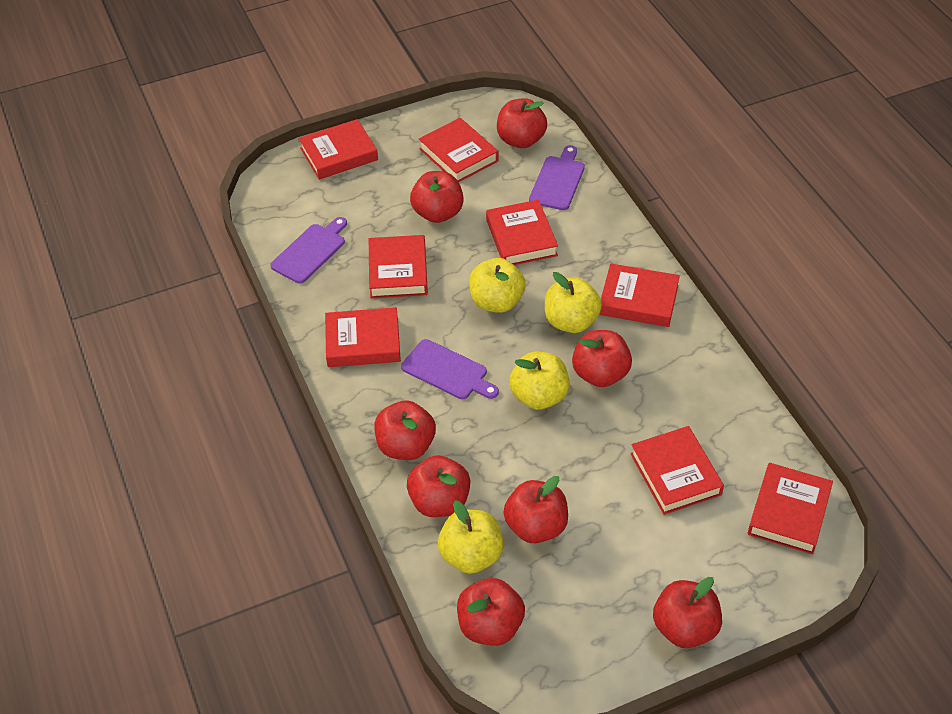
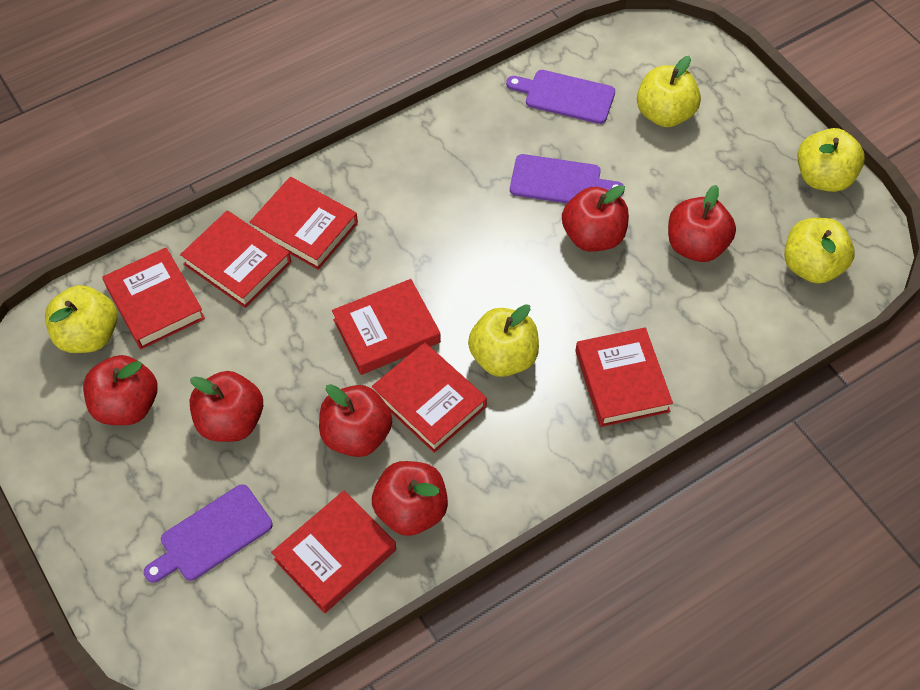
red apple: 8 -> 6
red book: 8 -> 7
yellow apple: 4 -> 5

